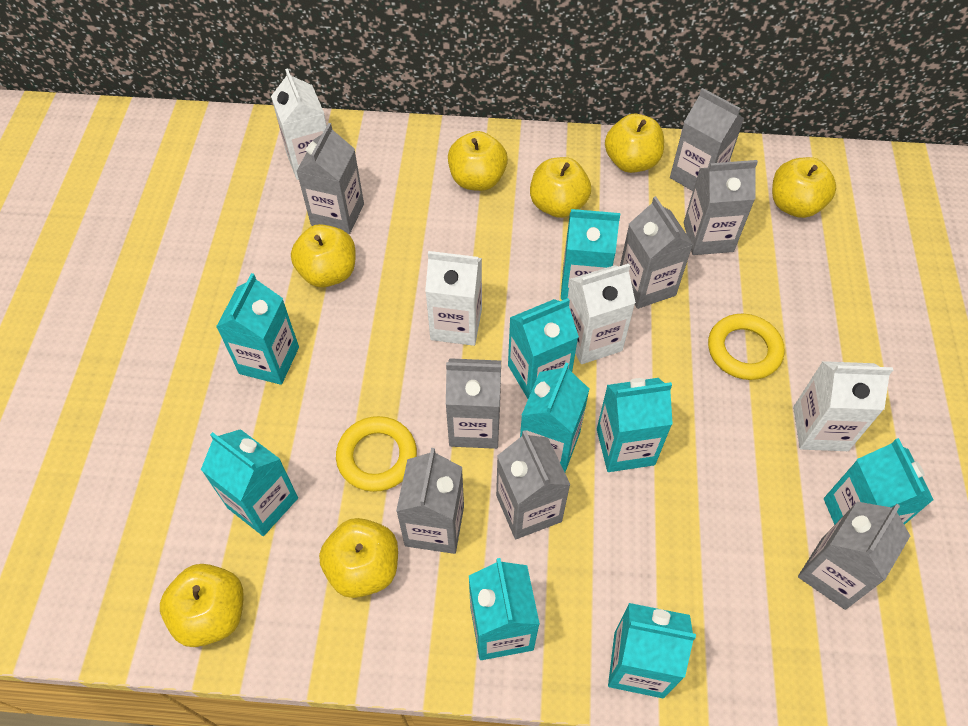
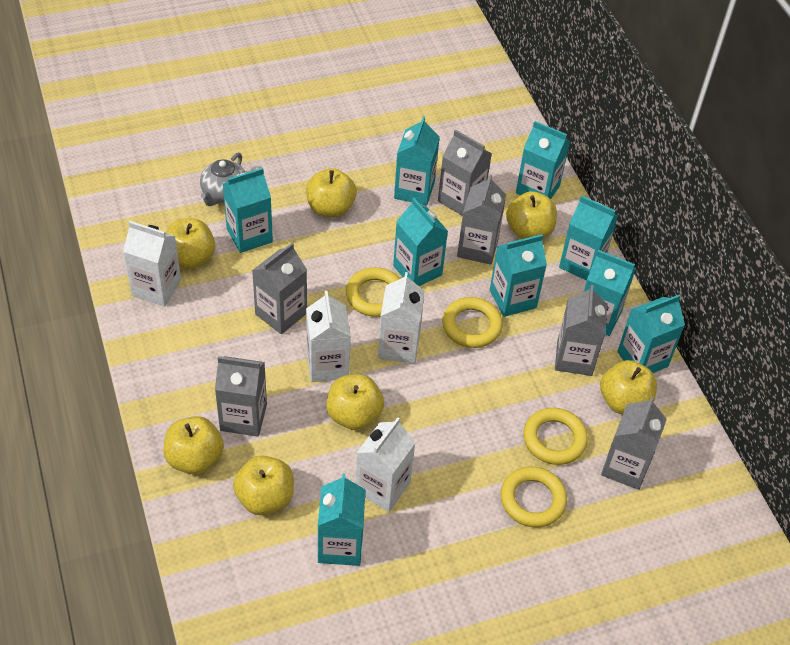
grey carton: 8 -> 6
grey teapot: 0 -> 1
yellow ring: 2 -> 4

